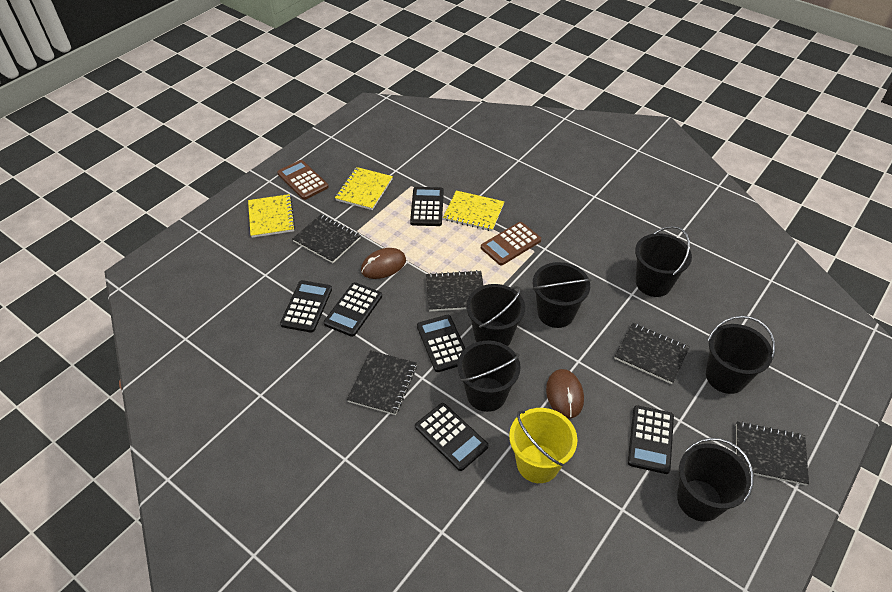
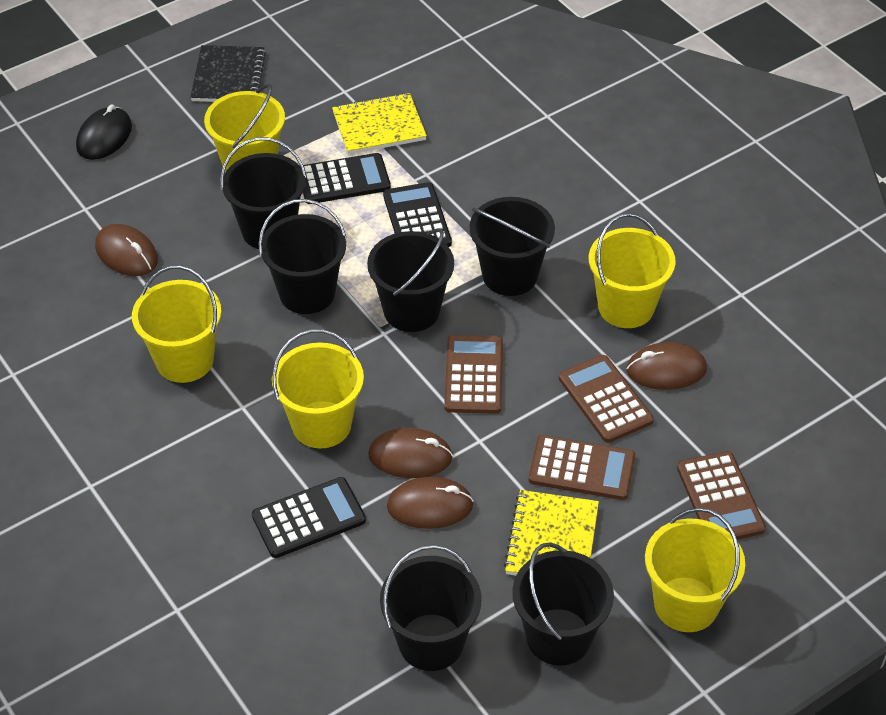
black calculator: 6 -> 3
black mouse: 0 -> 1
black notebook: 5 -> 1
brown calculator: 2 -> 4
brown mouse: 2 -> 4
yellow bucket: 1 -> 5
yellow notebook: 3 -> 2

